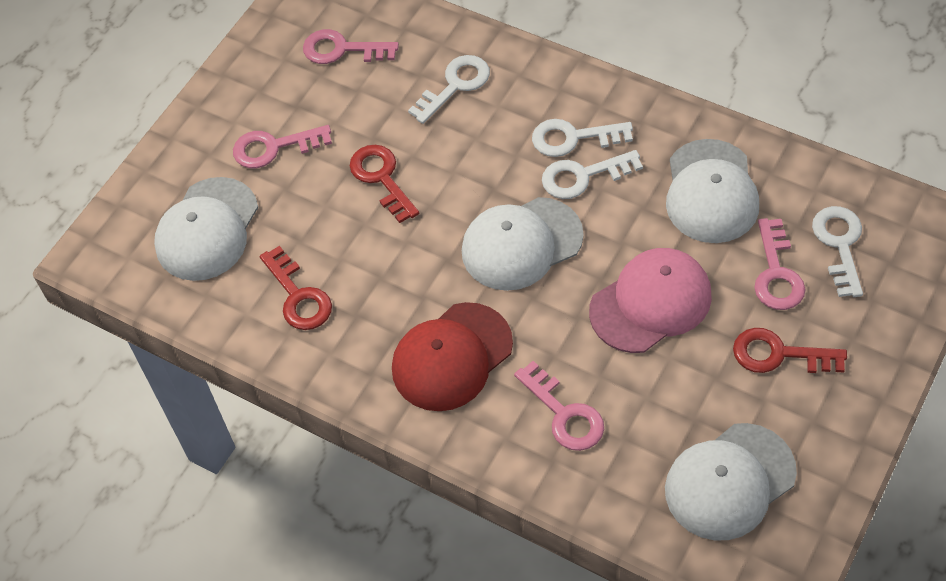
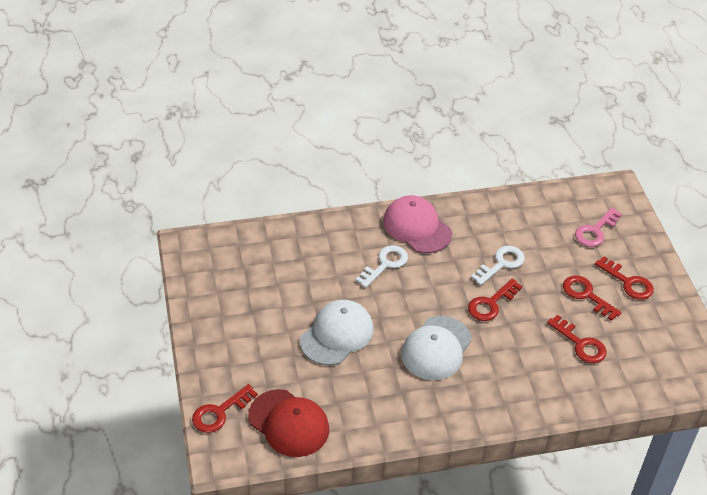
pink key: 4 -> 1
red key: 3 -> 5
white cap: 4 -> 2
white key: 4 -> 2

